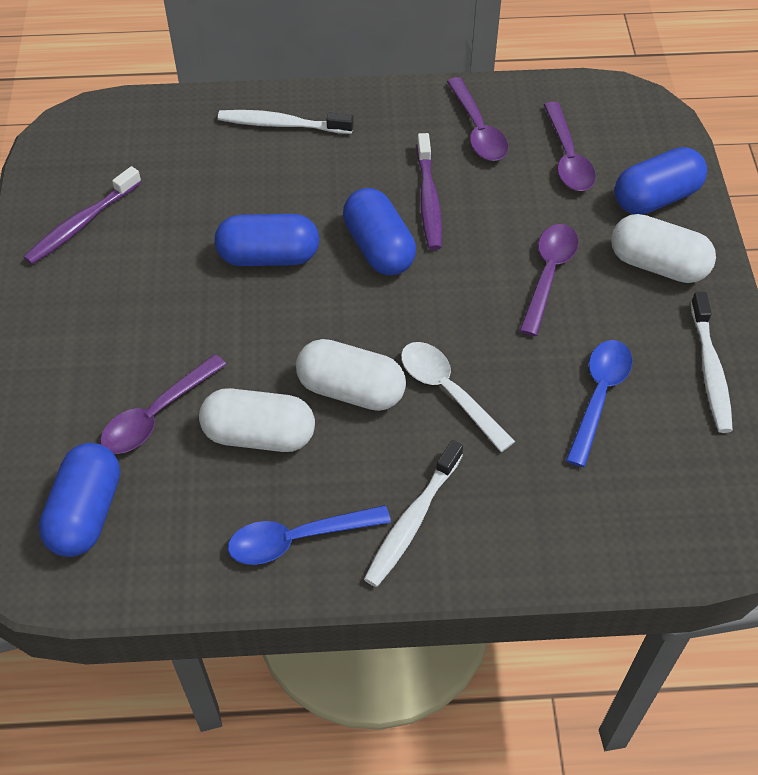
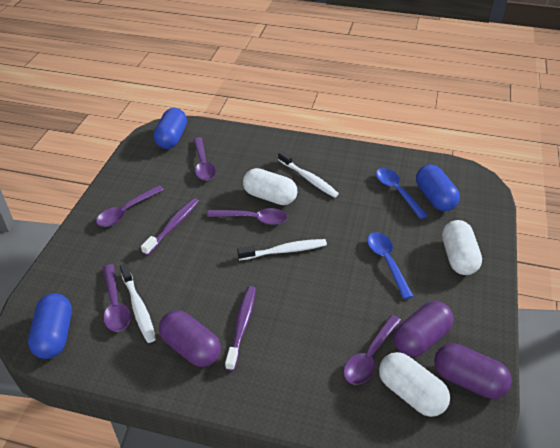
blue capsule: 4 -> 3
purple capsule: 0 -> 3
purple spoon: 4 -> 5
white spoon: 1 -> 0

